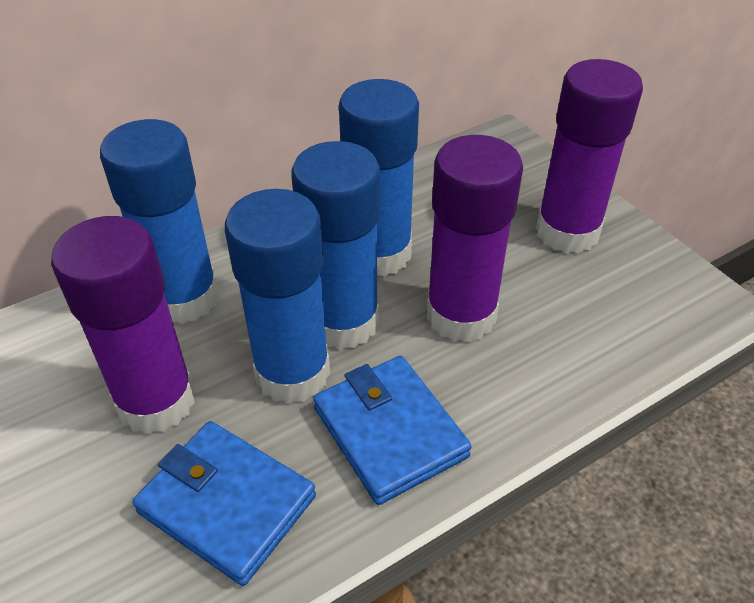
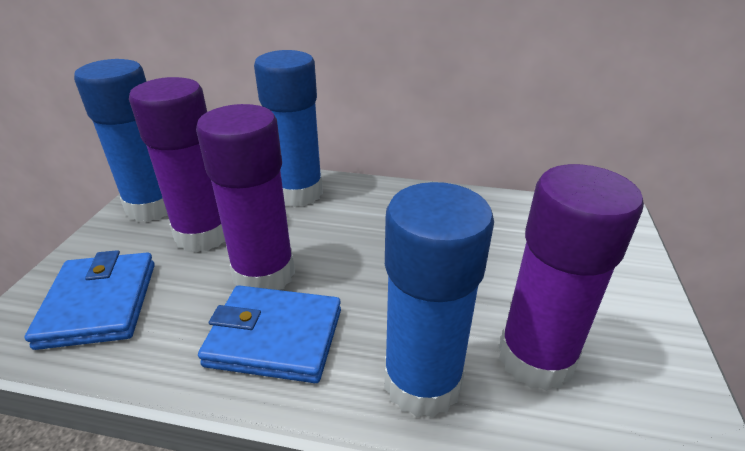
blue glue stick: 4 -> 3

